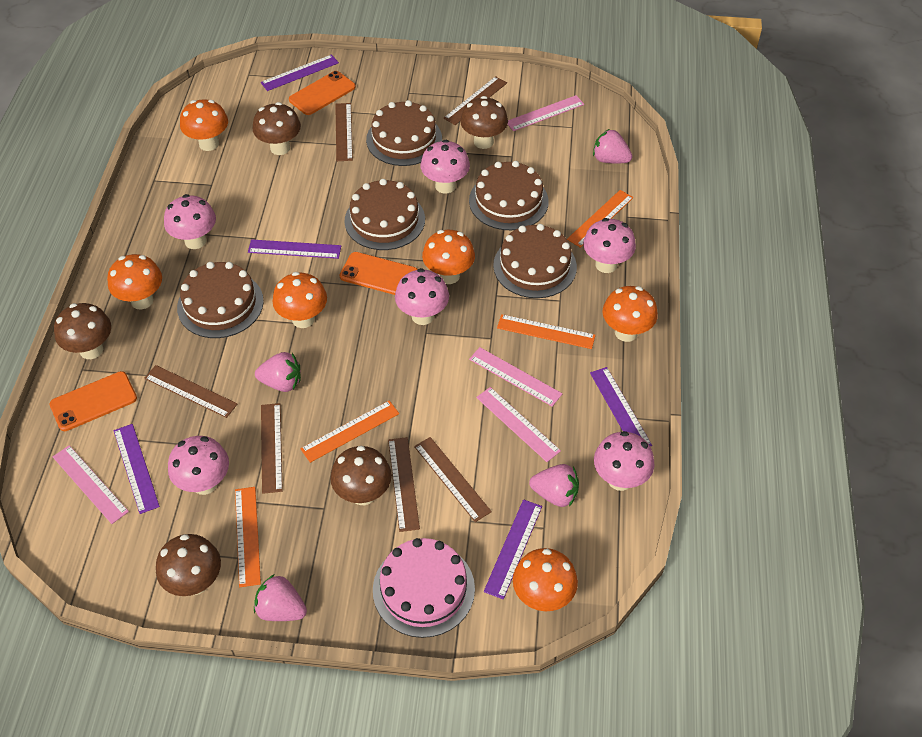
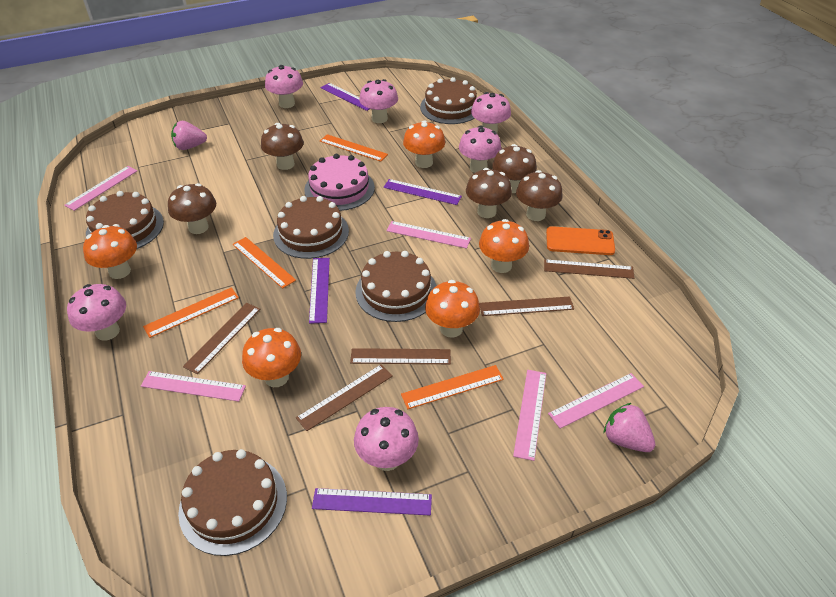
brown ruler: 6 -> 5
orange mushroom: 6 -> 5
orange phone: 3 -> 1
pink ruler: 4 -> 5
pink strawberry: 4 -> 2
purple ruler: 5 -> 4

